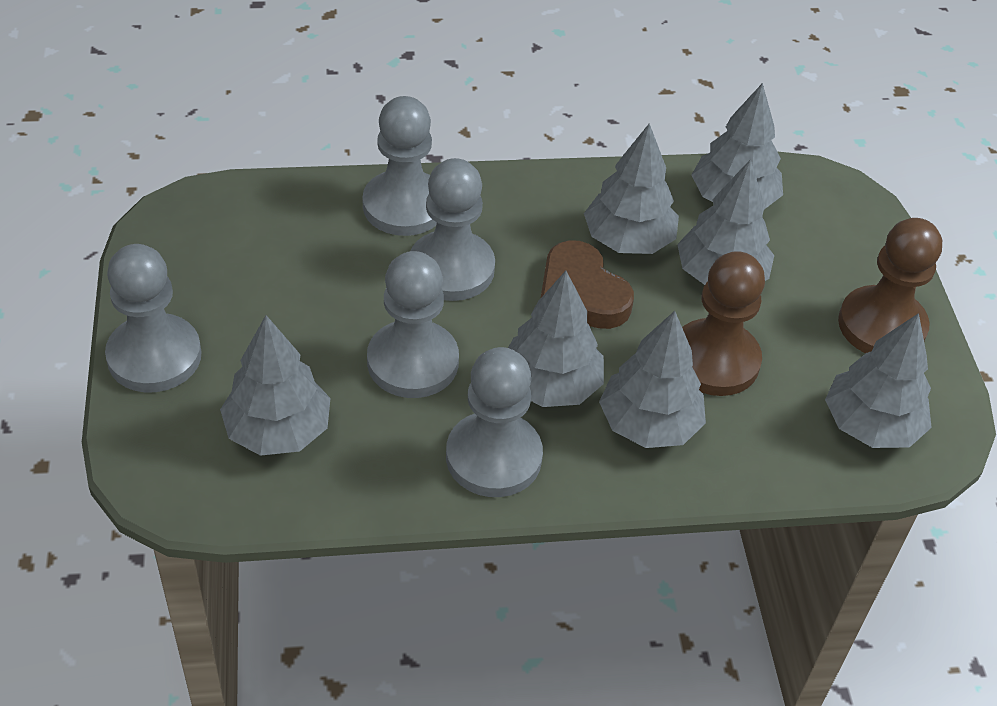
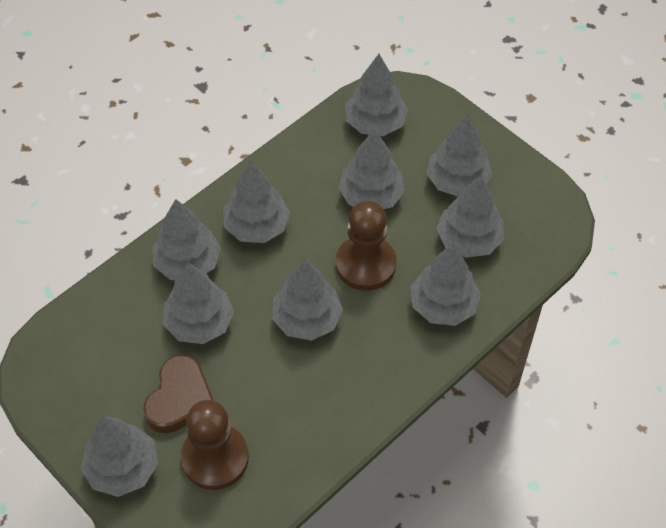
grey pawn: 5 -> 0
grey tree: 7 -> 10

